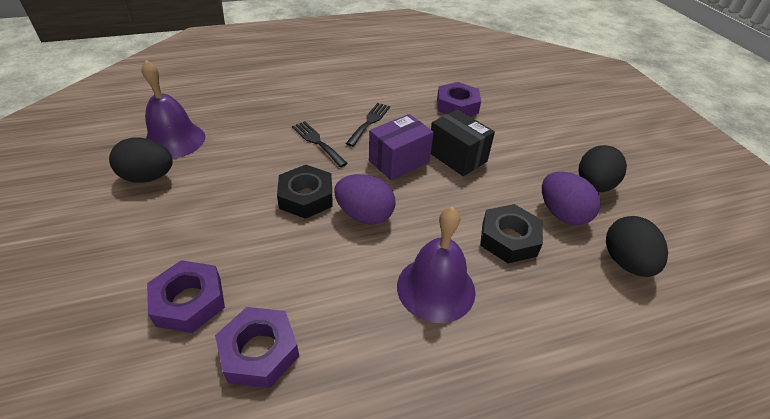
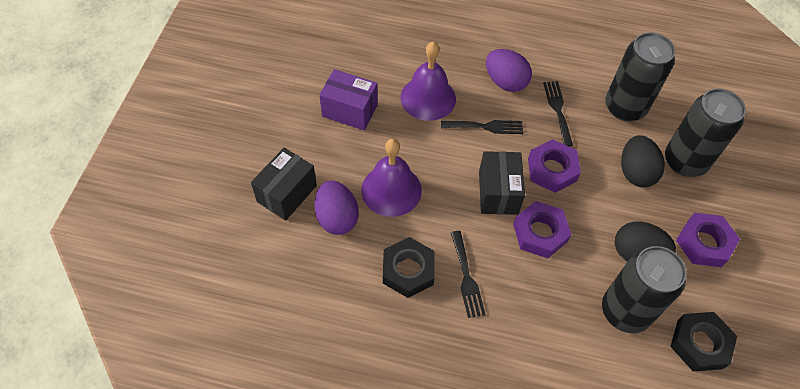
black box: 1 -> 2
black can: 0 -> 3
black egg: 3 -> 2
black fork: 2 -> 3

